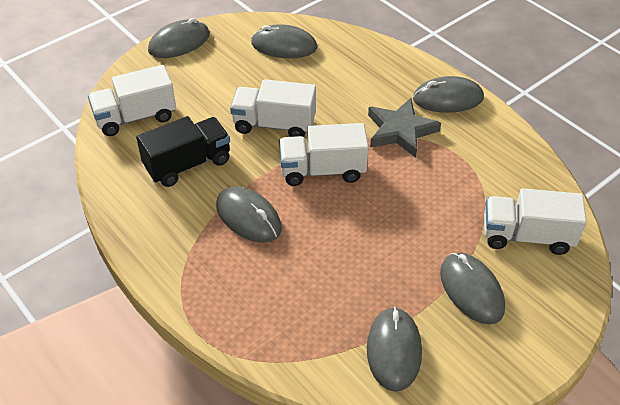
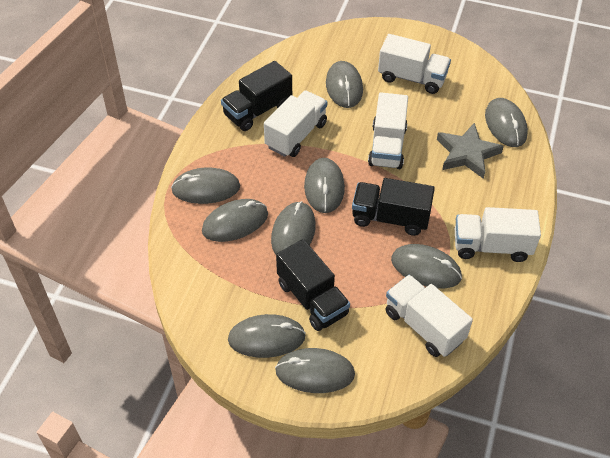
black truck: 1 -> 3
grey mouse: 6 -> 9
white truck: 4 -> 5

